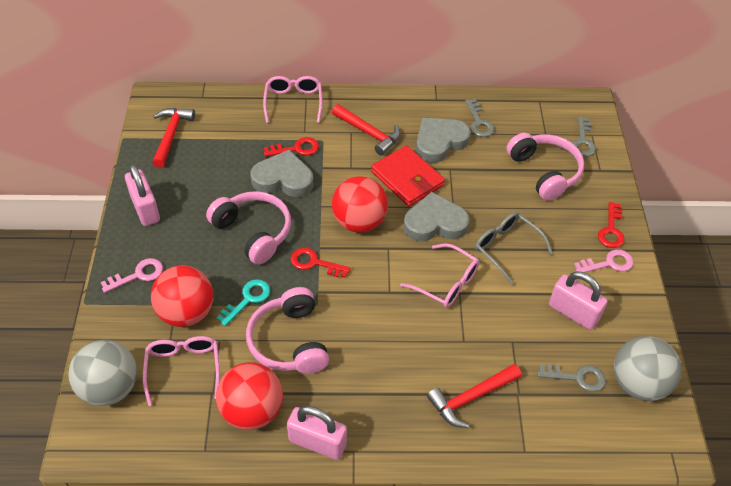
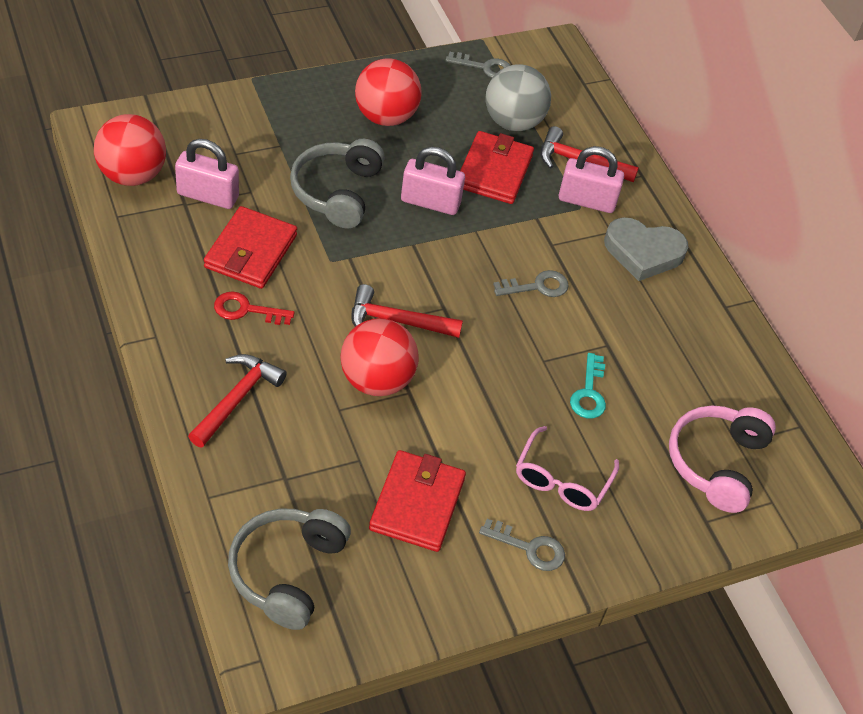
grey ball: 2 -> 1
grey glasses: 1 -> 0
grey headphones: 0 -> 2
grey heart: 3 -> 1
pink glasses: 3 -> 1
pink headphones: 3 -> 1
pink key: 2 -> 0
red key: 3 -> 1
red wallet: 1 -> 3

